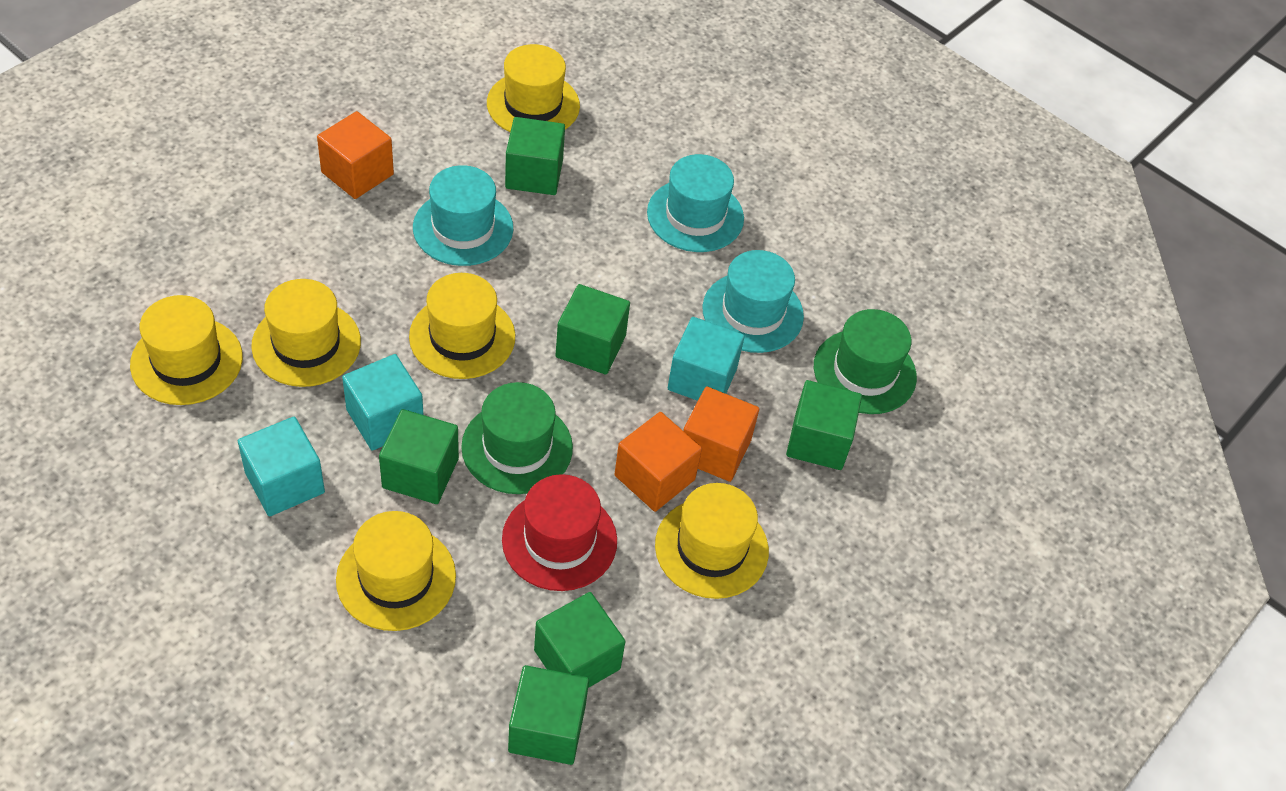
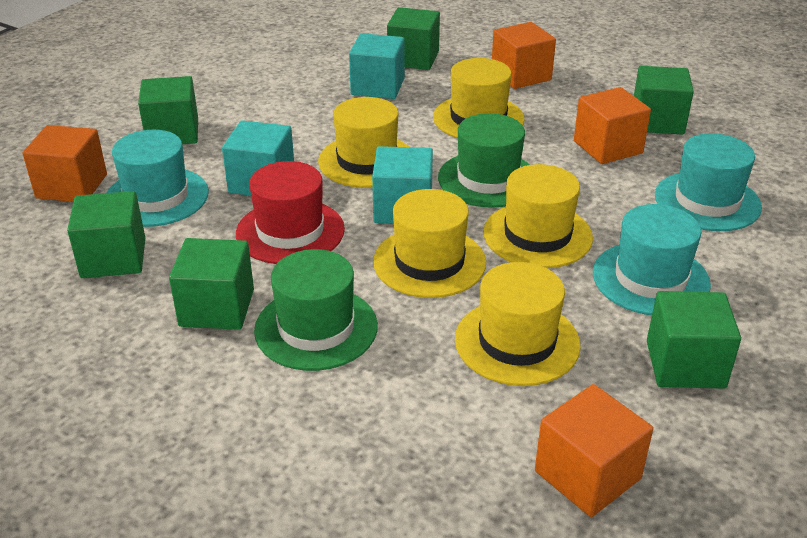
orange cube: 3 -> 4
yellow hat: 6 -> 5

